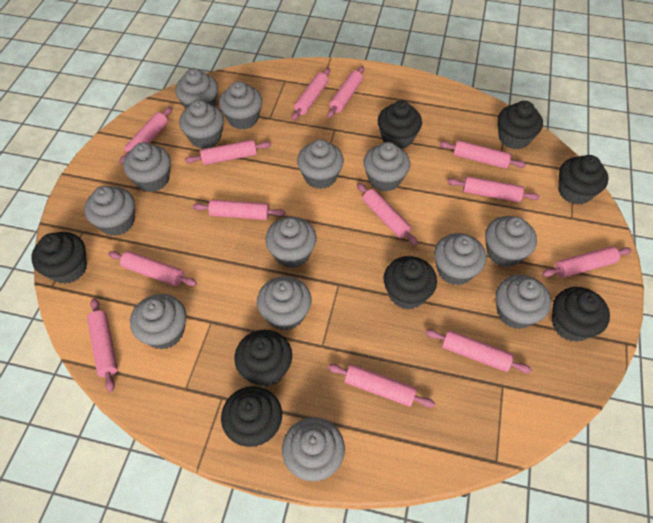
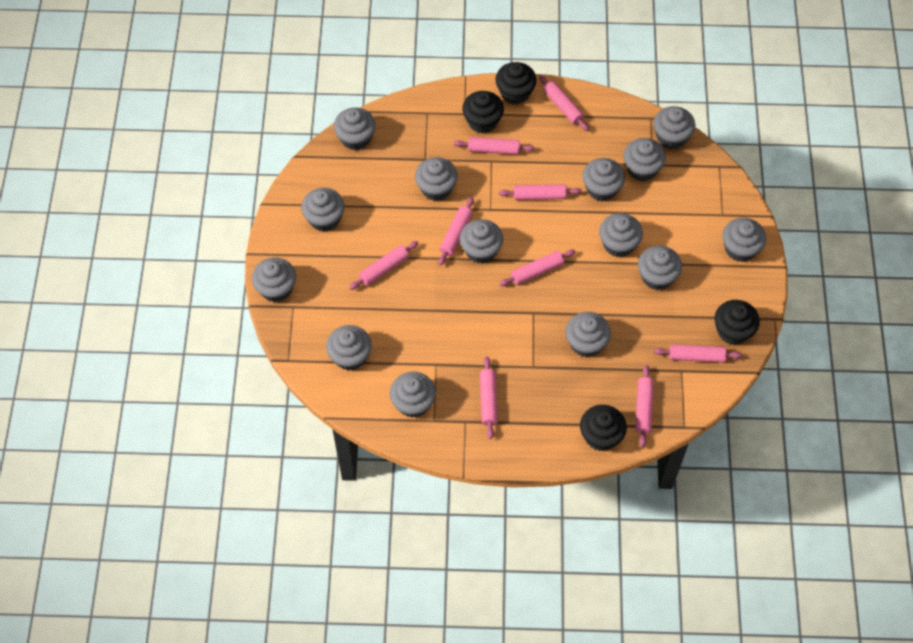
black cupcake: 8 -> 4
pink rolling pin: 13 -> 9

